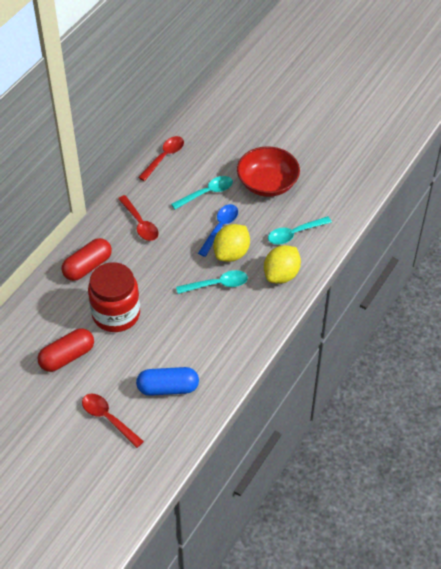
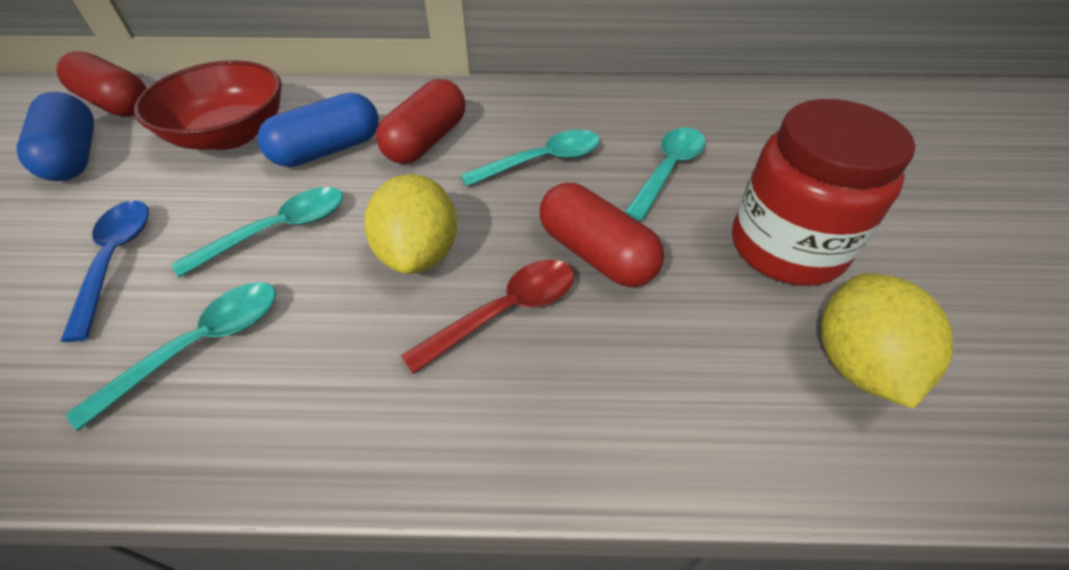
blue capsule: 1 -> 2
red capsule: 2 -> 3
red spoon: 3 -> 1
turquoise spoon: 3 -> 4

